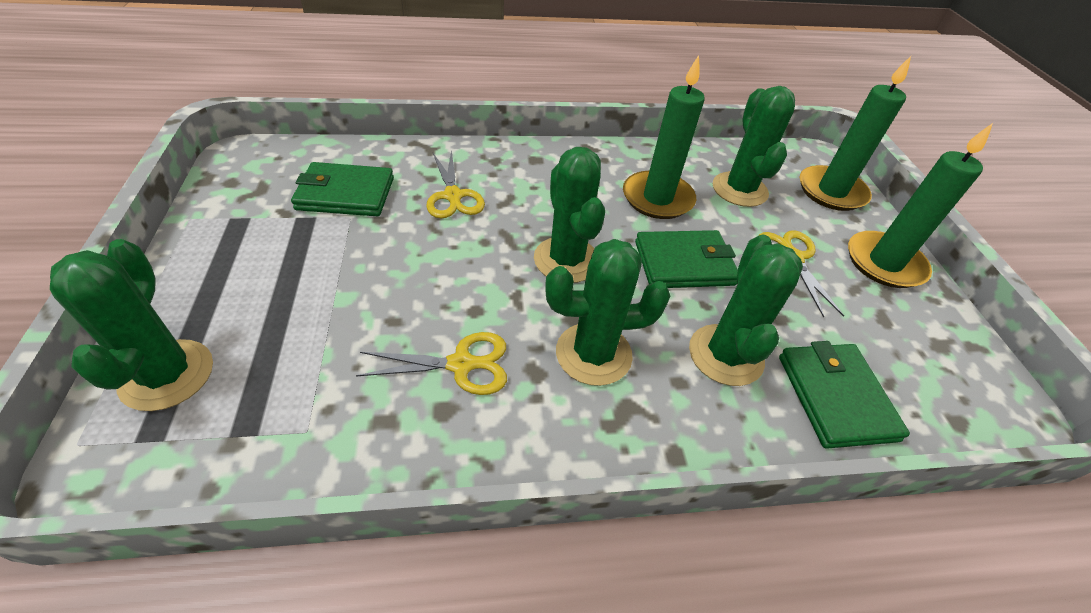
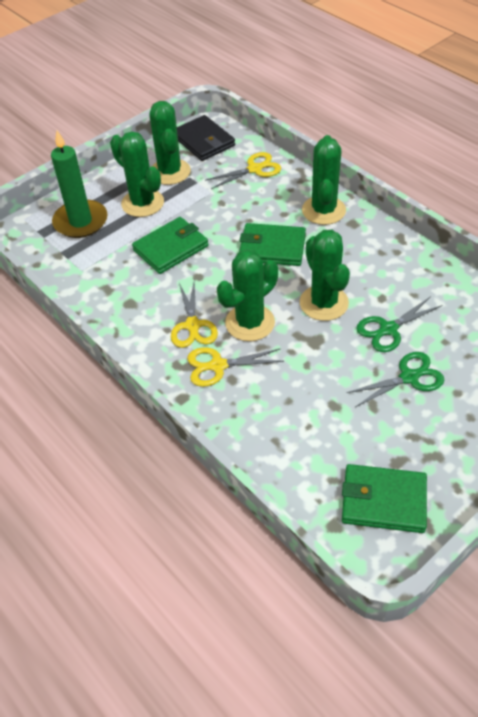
black wallet: 0 -> 1
green candle: 3 -> 1
green scissors: 0 -> 2

